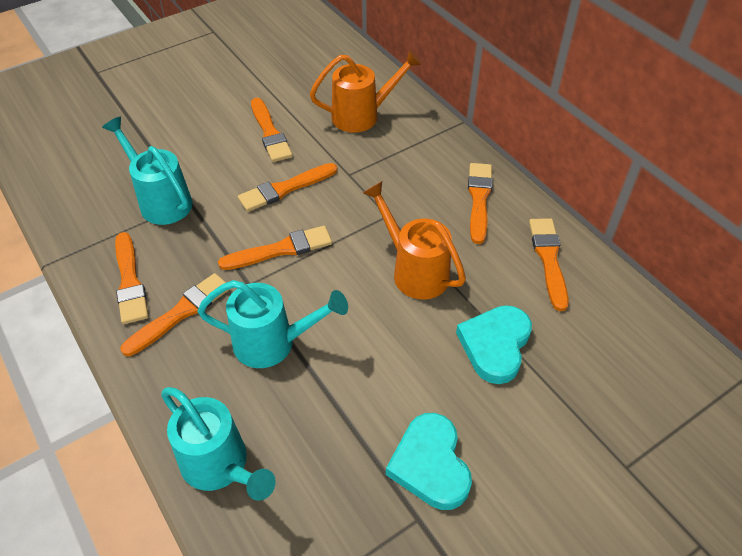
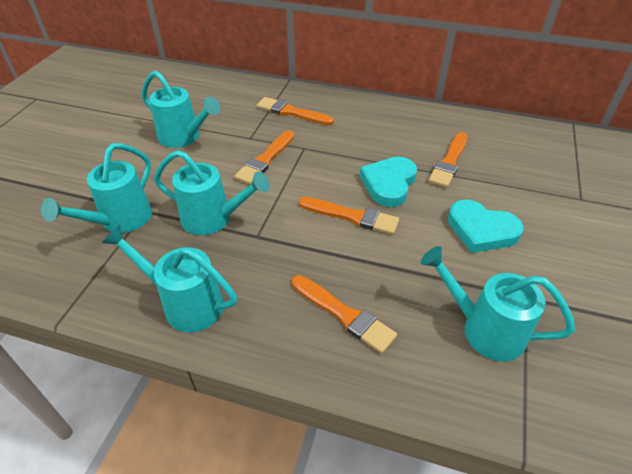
orange brush: 7 -> 5
orange watering can: 2 -> 0
turquoise watering can: 3 -> 5

